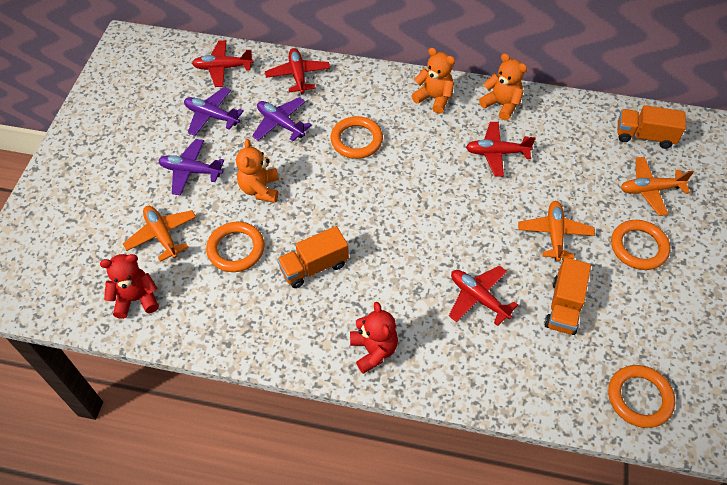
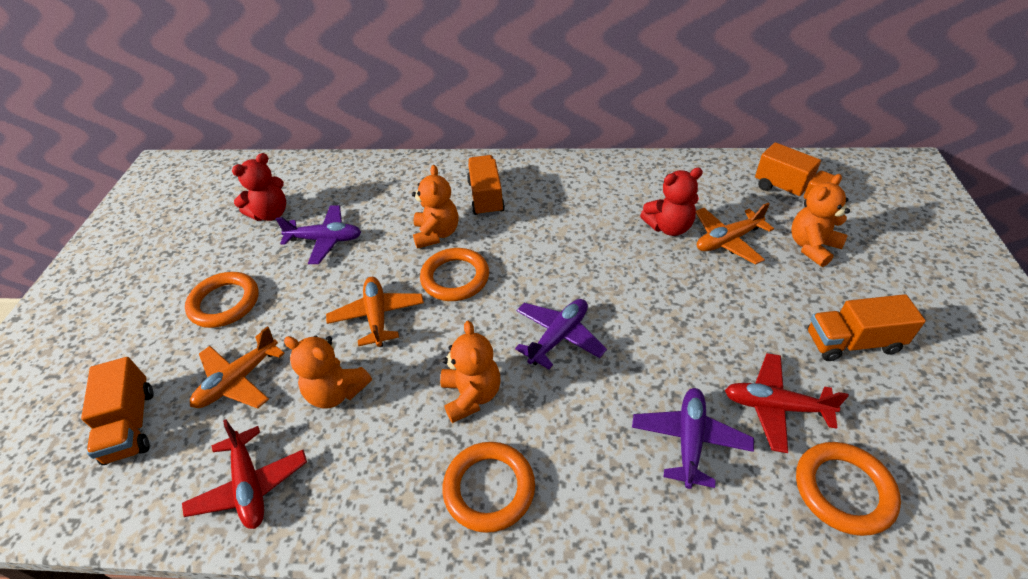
orange teddy bear: 3 -> 4
orange truck: 3 -> 4
red plane: 4 -> 2

